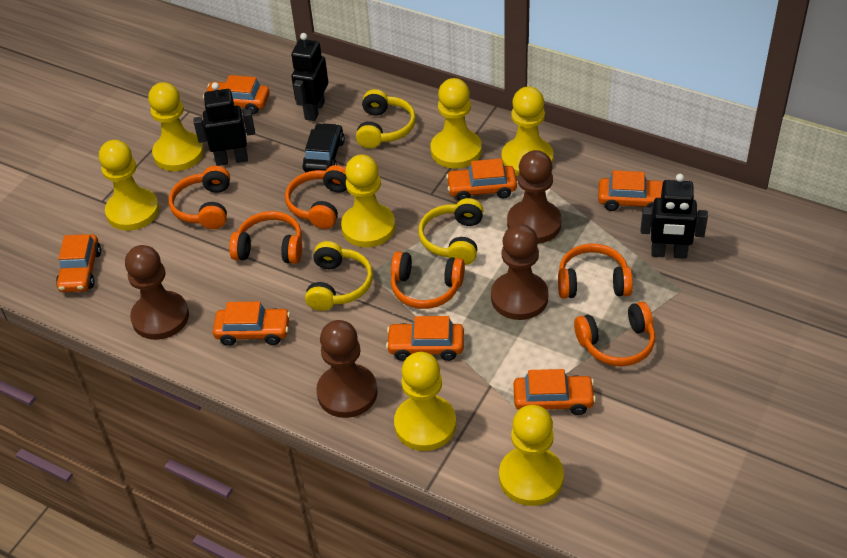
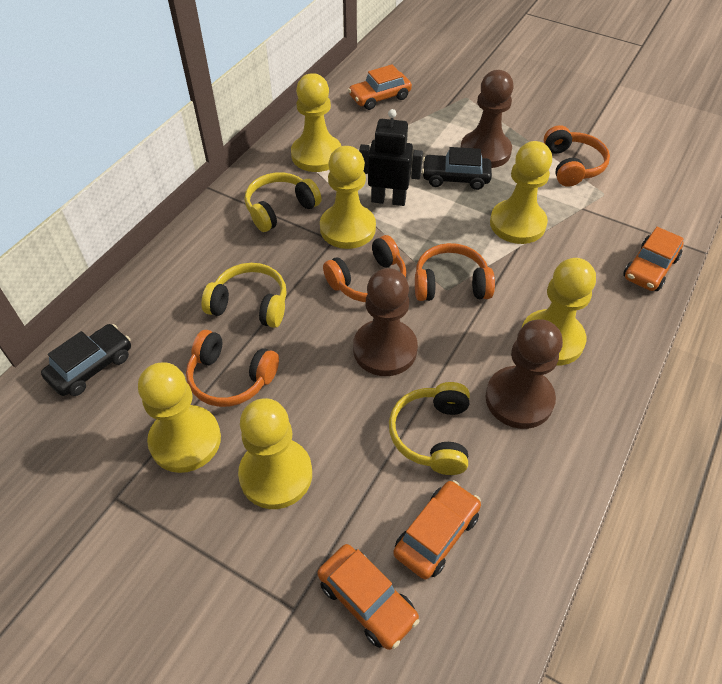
black car: 1 -> 2
black robot: 3 -> 1
brown pawn: 4 -> 3
orange car: 7 -> 4
orange headphones: 6 -> 4
yellow pawn: 7 -> 6

